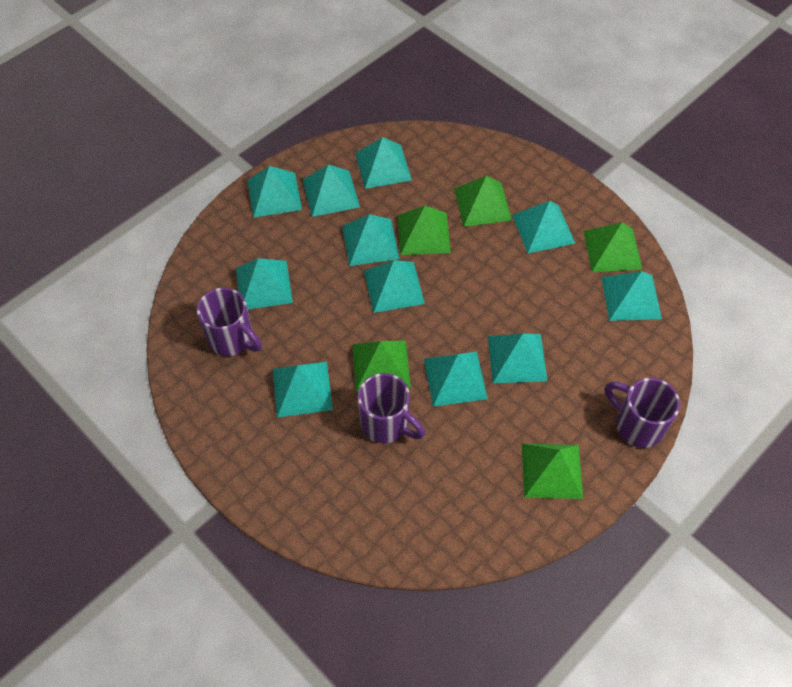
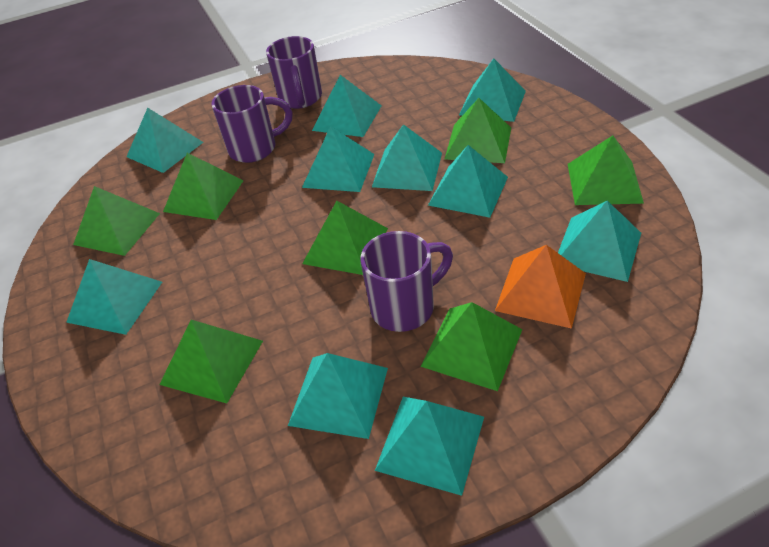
green pyramid: 5 -> 7
orange pyramid: 0 -> 1
turquoise pyramid: 11 -> 10

